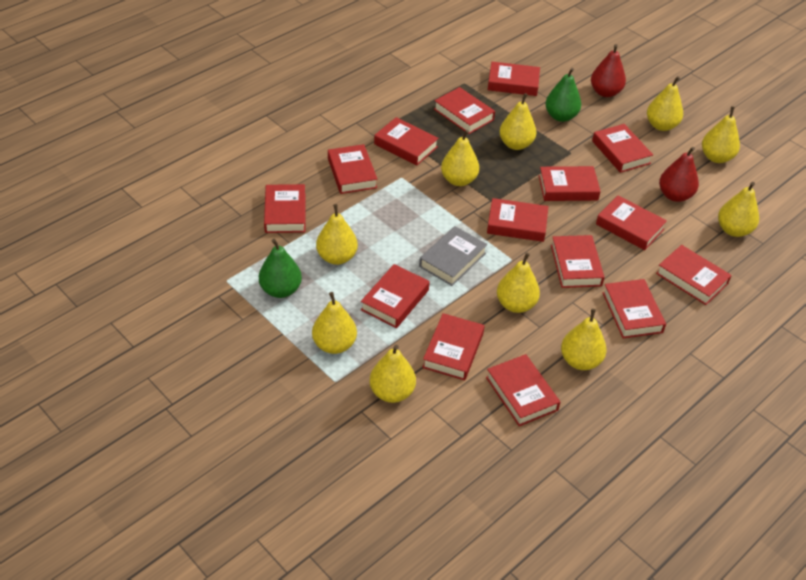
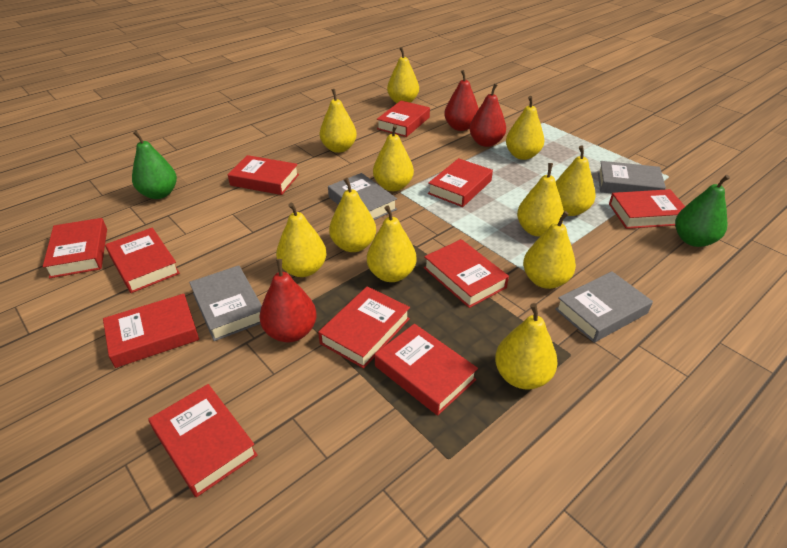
grey book: 1 -> 4
red book: 15 -> 11
red pear: 2 -> 3
yellow pear: 10 -> 11

